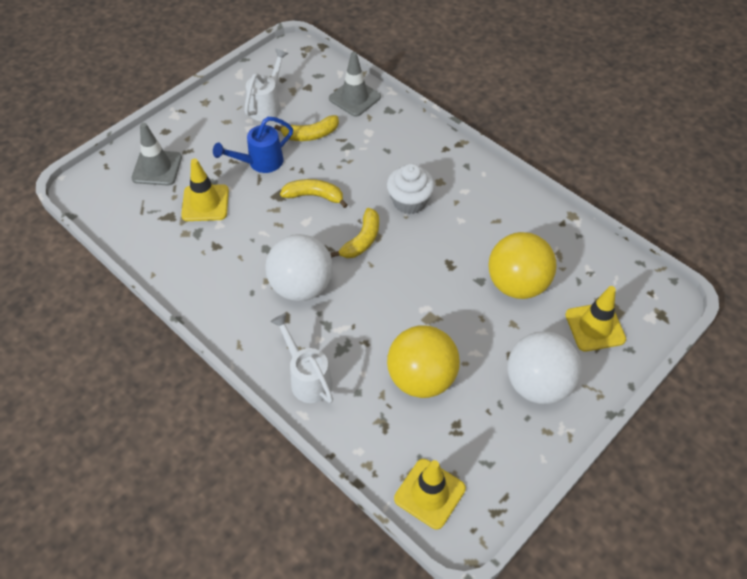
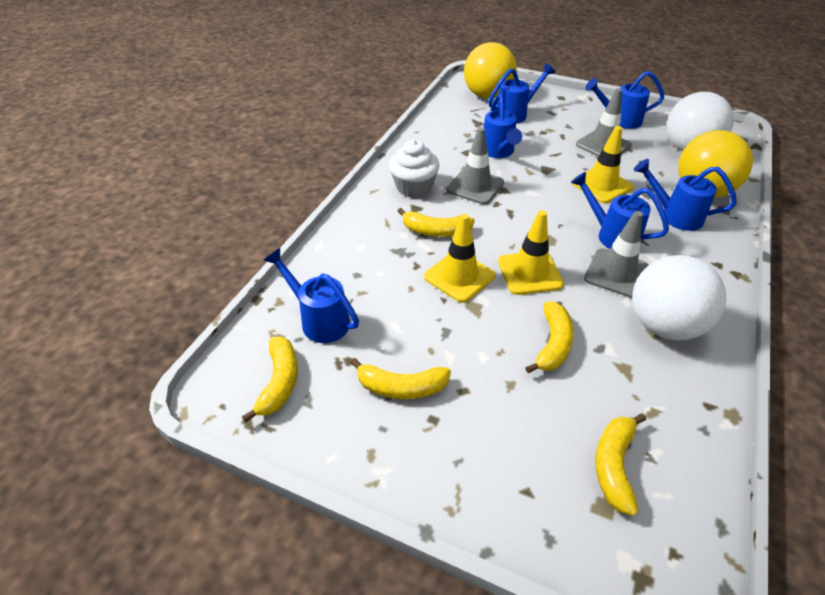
blue watering can: 1 -> 6
grey traffic cone: 2 -> 3
white watering can: 2 -> 0
yellow banana: 3 -> 5

